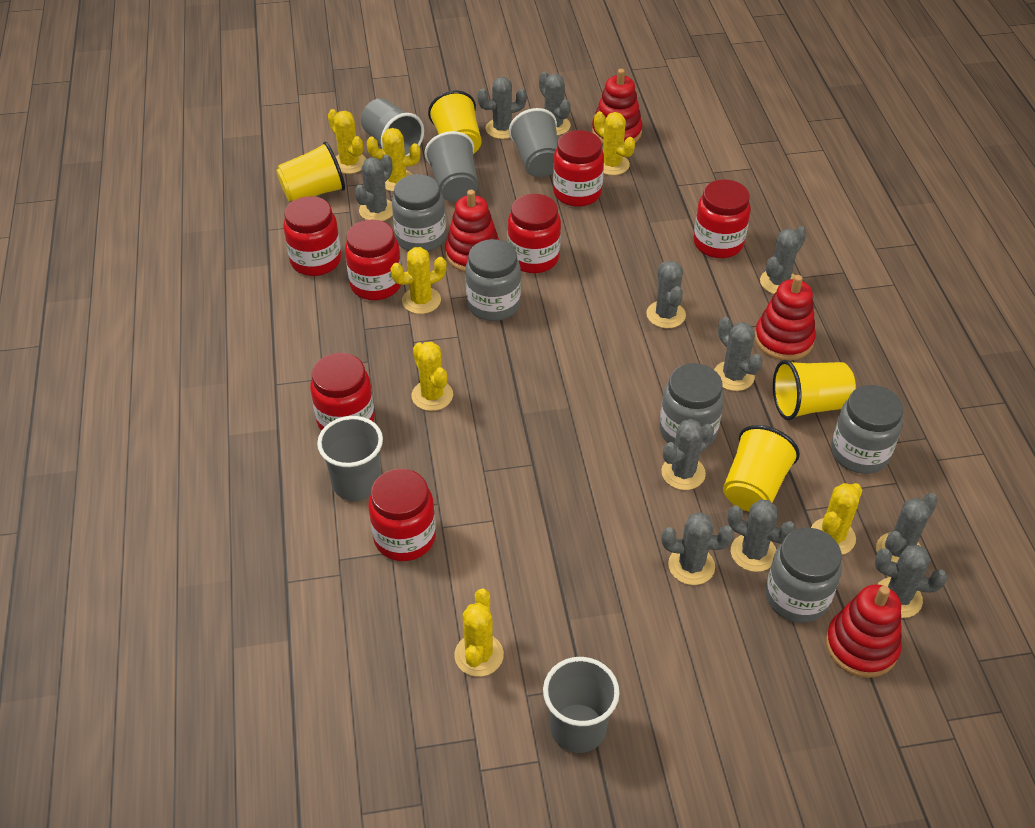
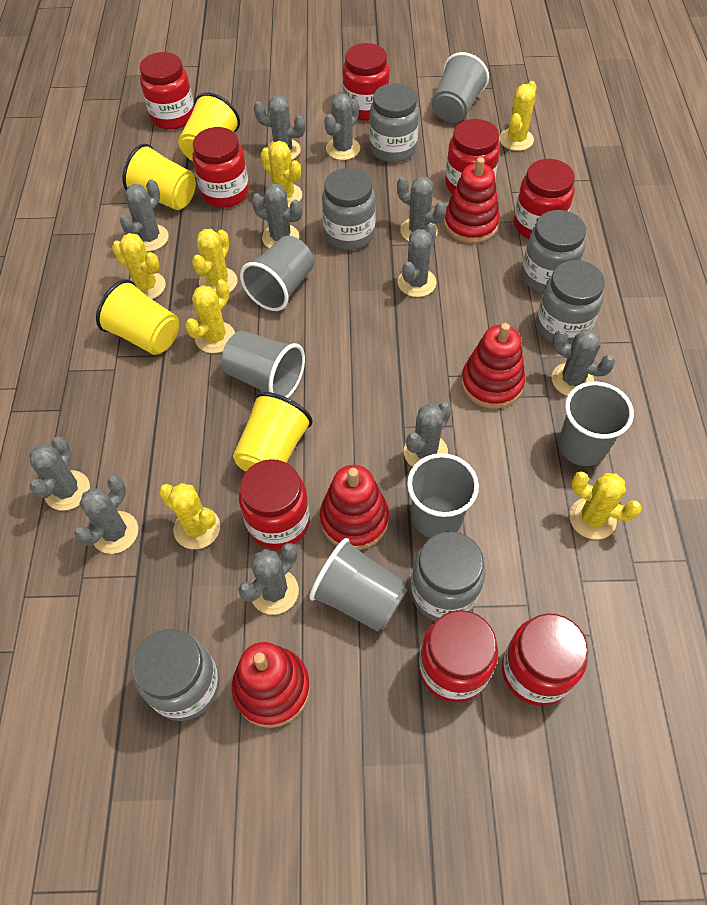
grey cup: 5 -> 6
grey jar: 5 -> 6
red jar: 7 -> 8

